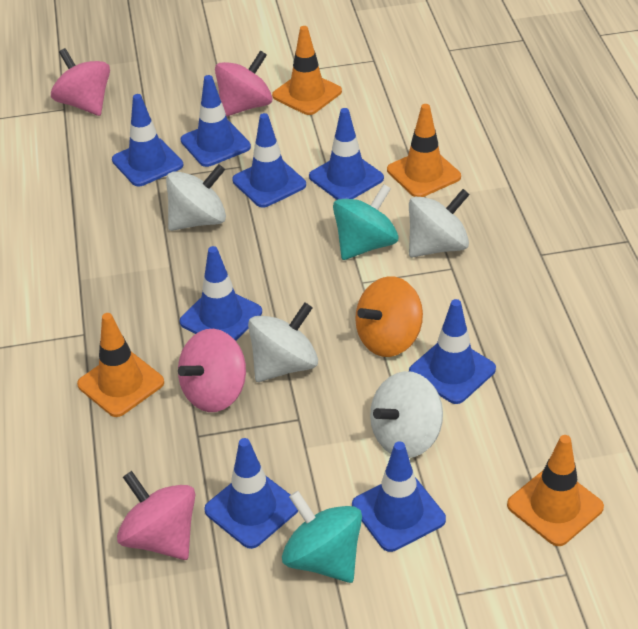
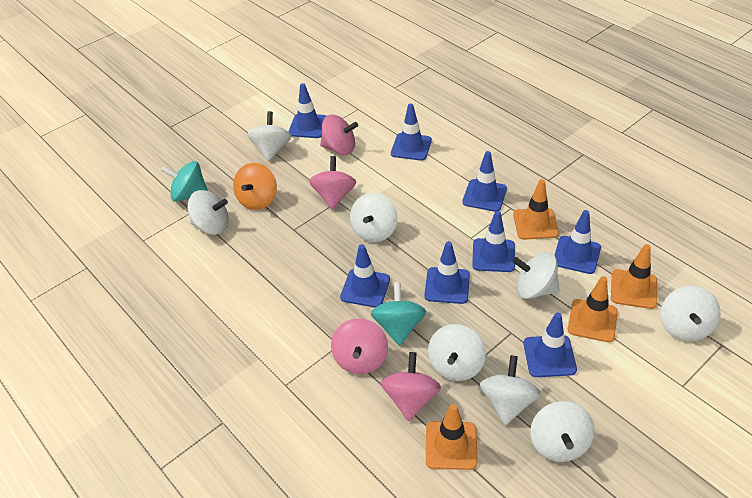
white spinning top: 4 -> 8

